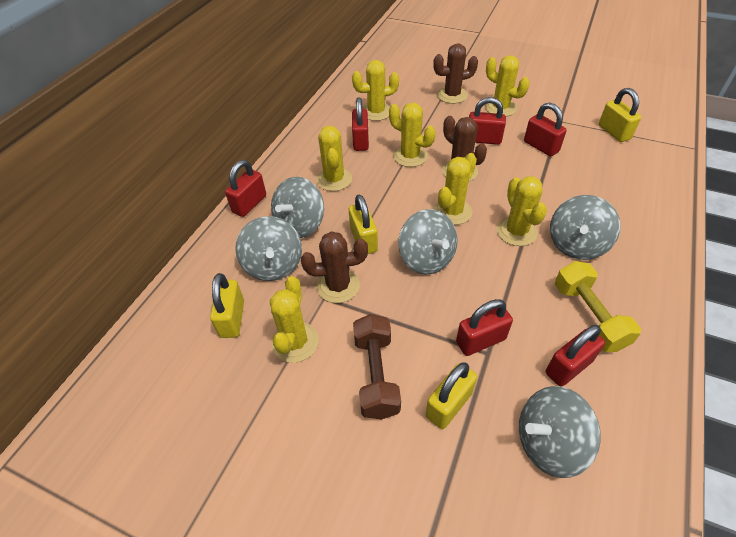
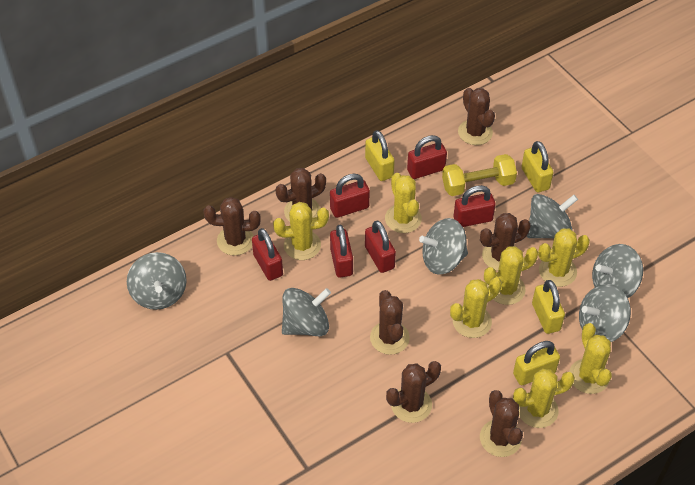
brown cactus: 3 -> 7
brown dumbbell: 1 -> 0
grey spinning top: 5 -> 6

